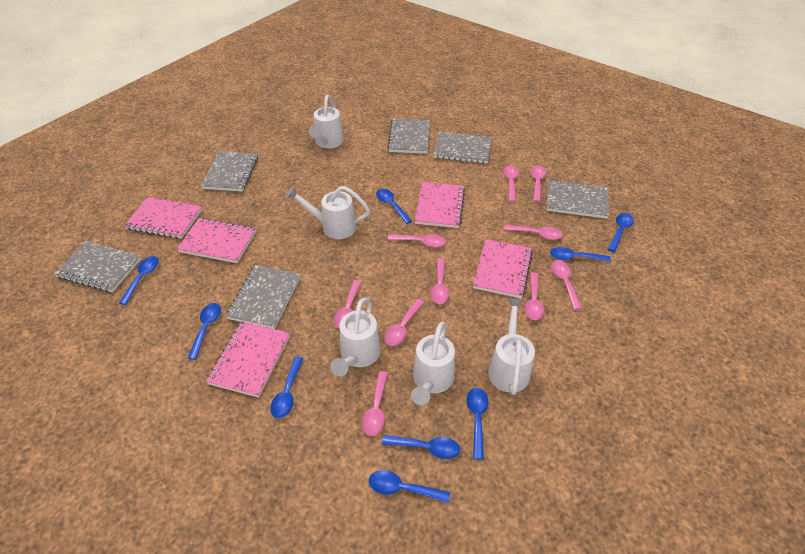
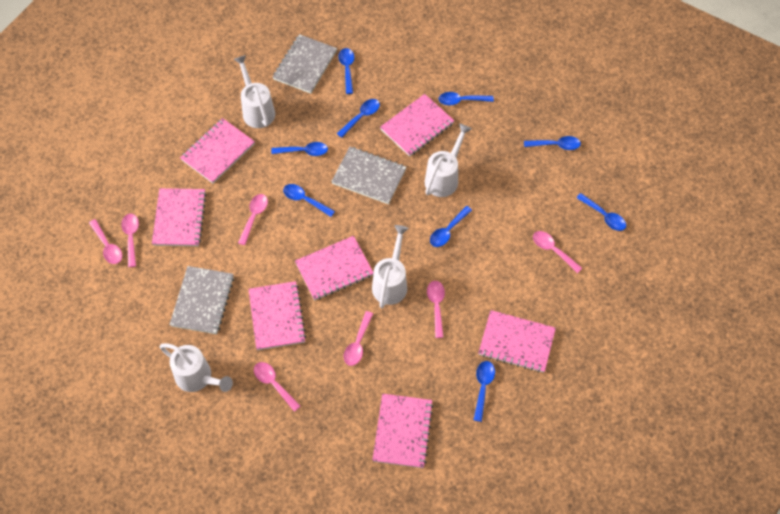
grey notebook: 6 -> 3
pink notebook: 5 -> 7
pink spoon: 10 -> 7
white watering can: 5 -> 4

